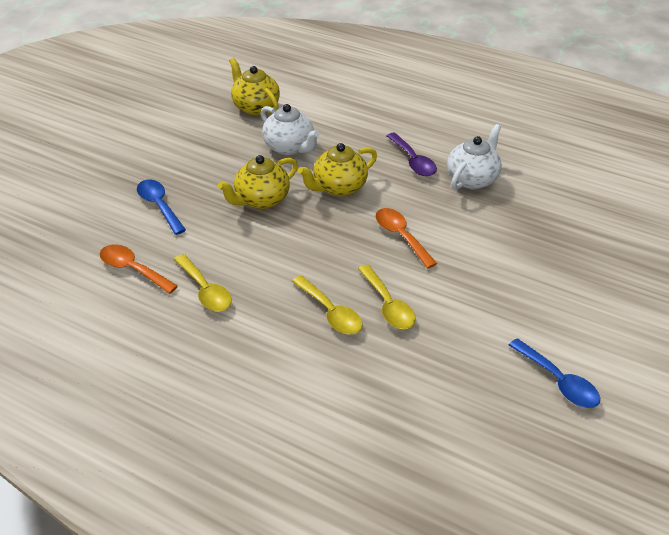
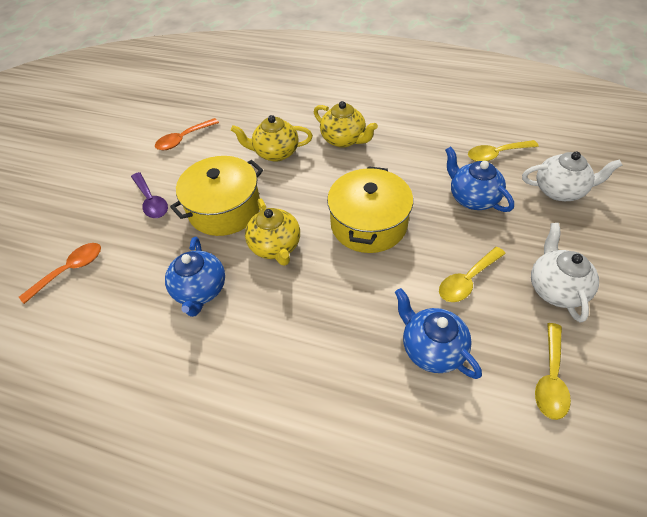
blue spoon: 2 -> 0
blue teapot: 0 -> 3
yellow pot: 0 -> 2

